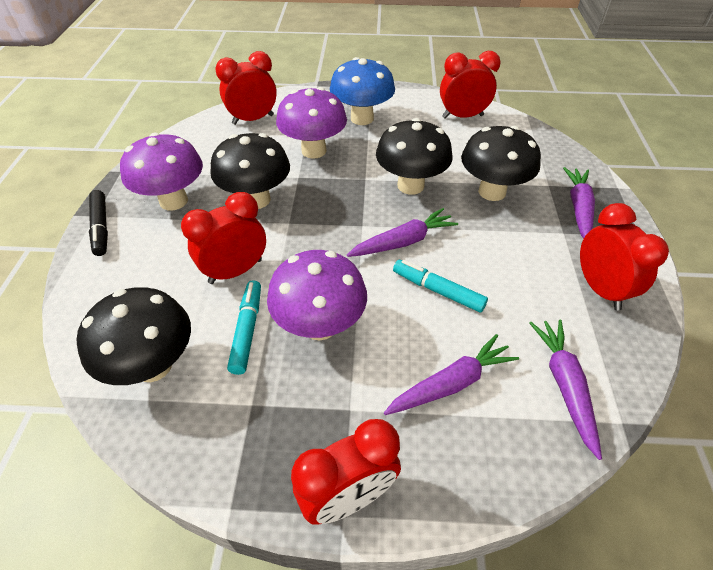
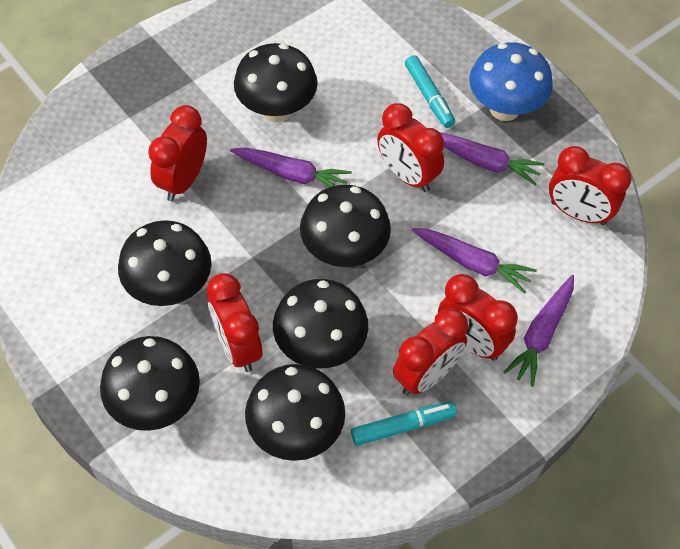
black marker: 1 -> 0
black mushroom: 4 -> 6
purple mushroom: 3 -> 0
red clock: 5 -> 6

